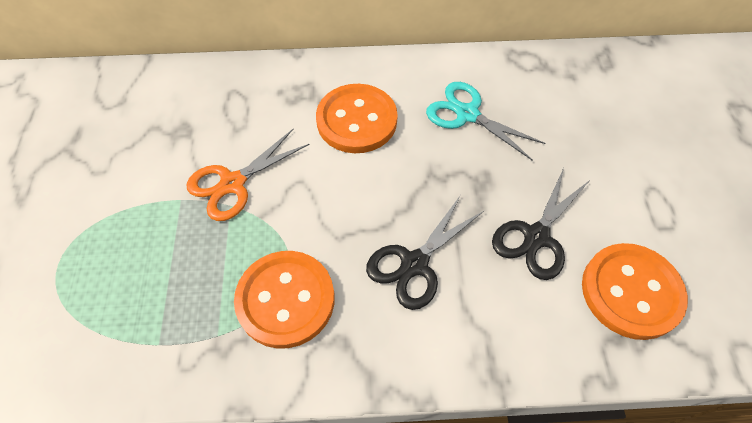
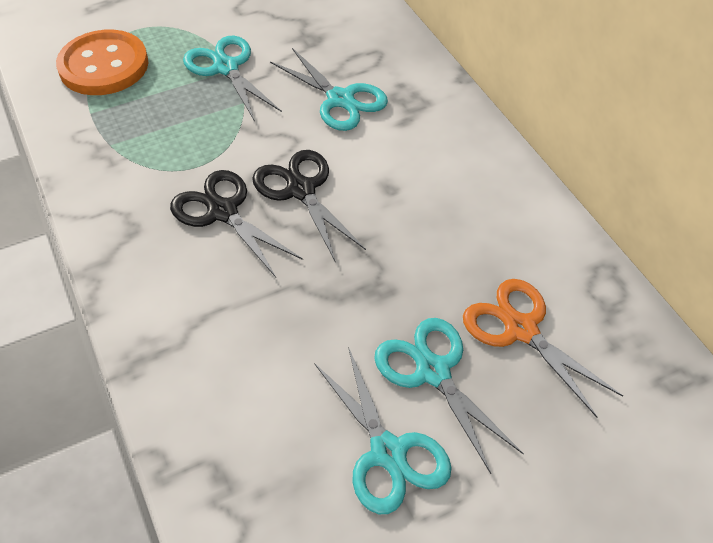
orange button: 3 -> 1
turquoise scissors: 1 -> 4

